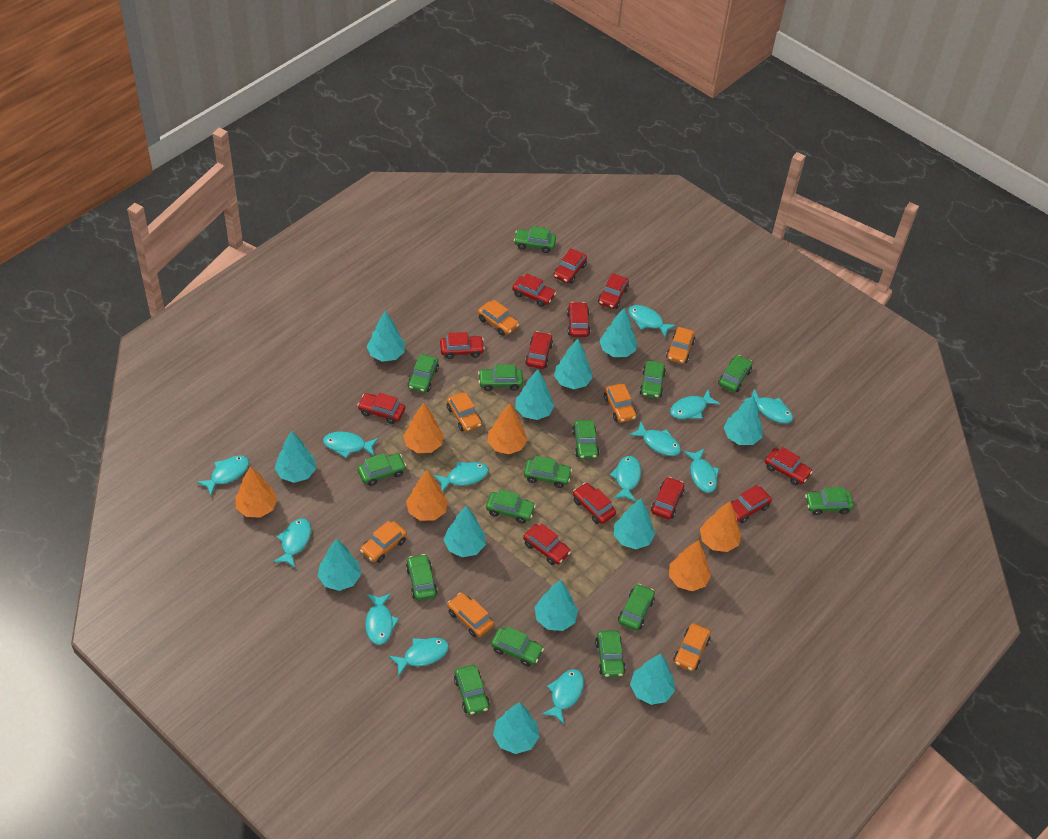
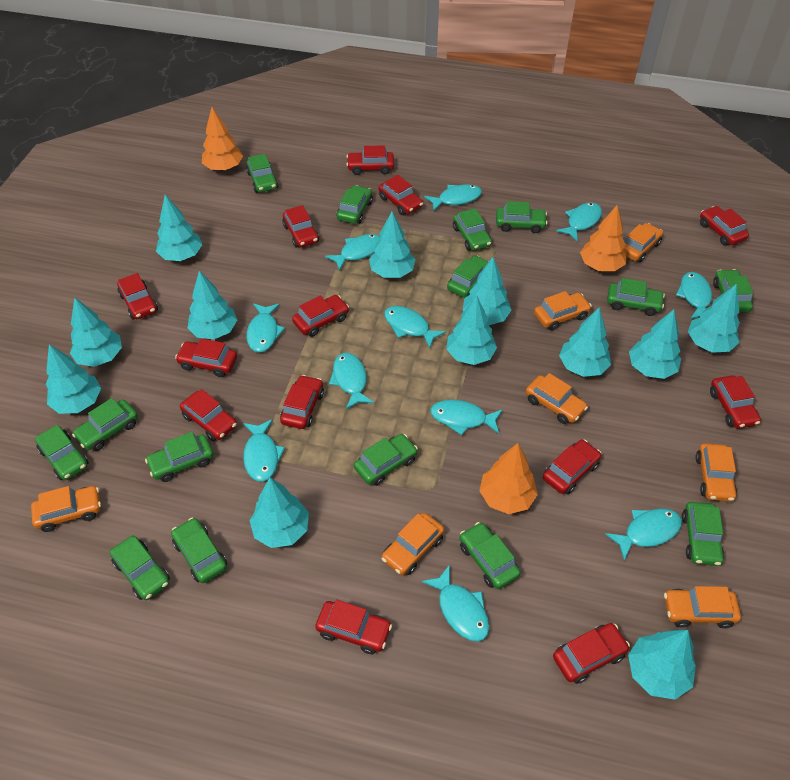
orange tree: 6 -> 3
red car: 12 -> 13
turquoise fish: 13 -> 11

